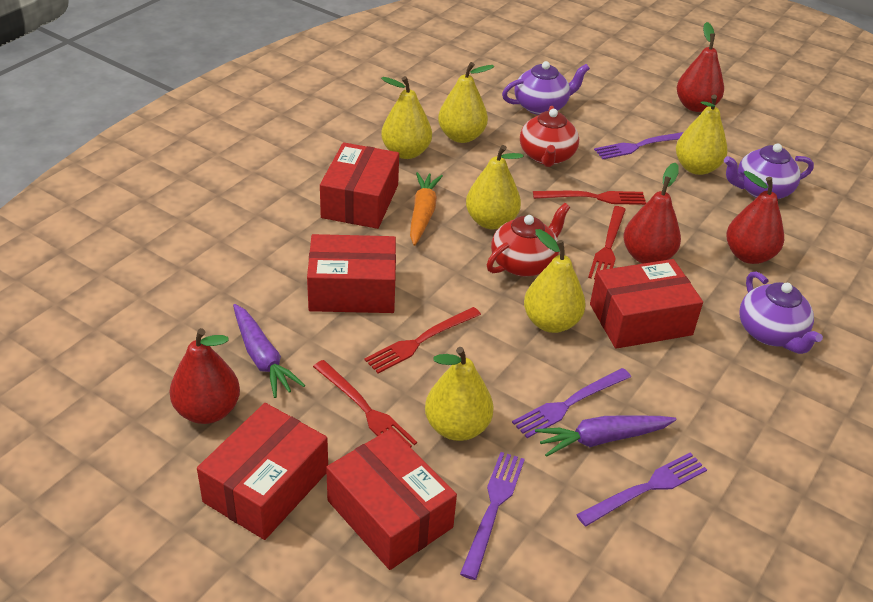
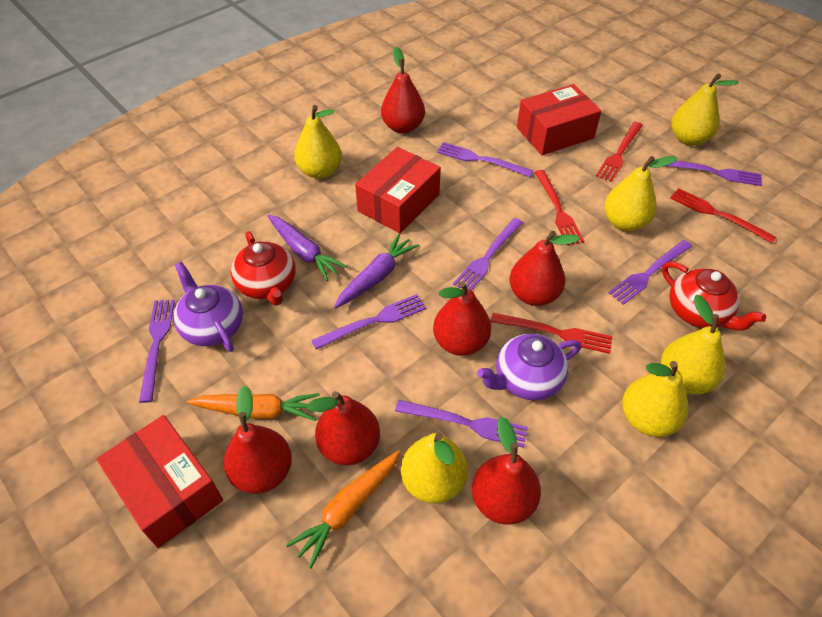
orange carrot: 1 -> 2
purple fork: 4 -> 7
purple teapot: 3 -> 2
red box: 5 -> 3
red pear: 4 -> 6

